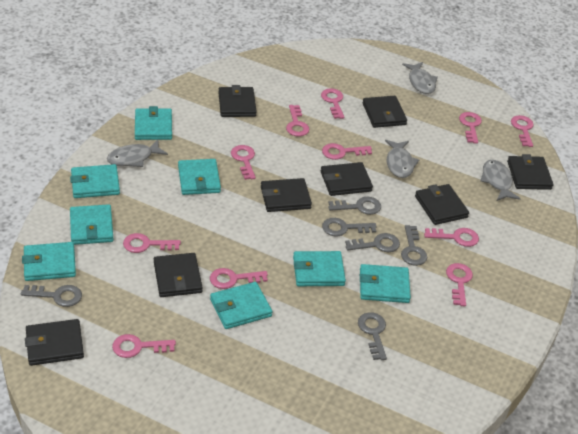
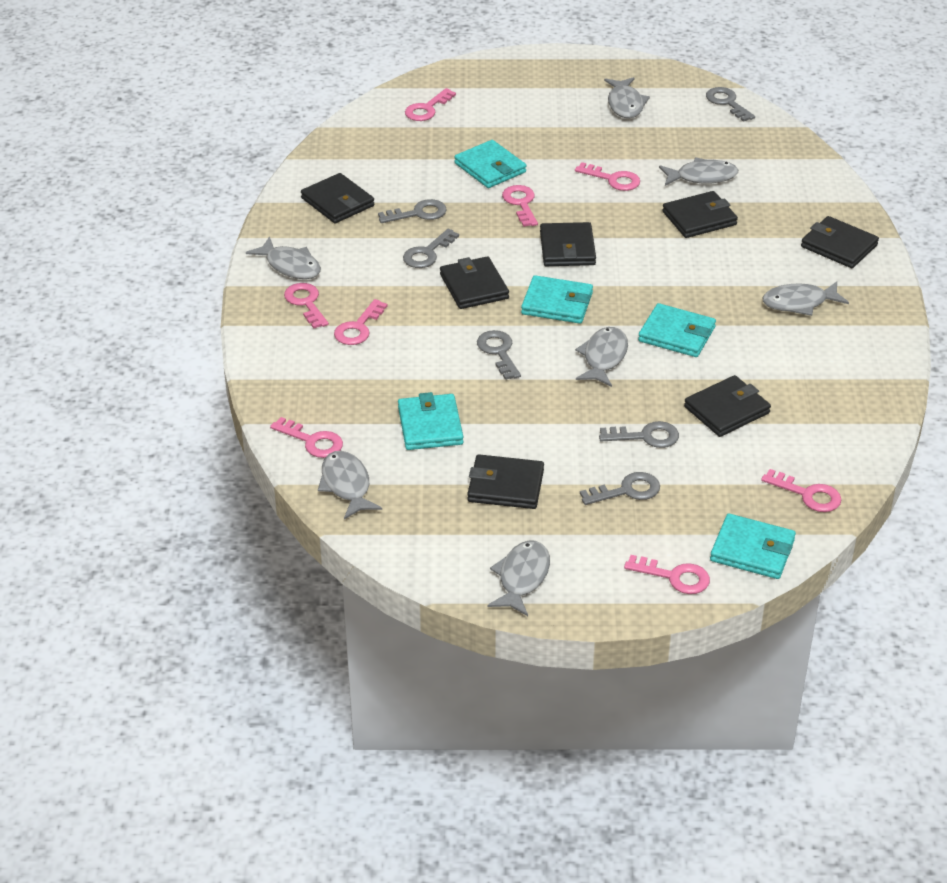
black wallet: 8 -> 7
grey fish: 4 -> 7
pink key: 11 -> 8
turquoise wallet: 8 -> 5

